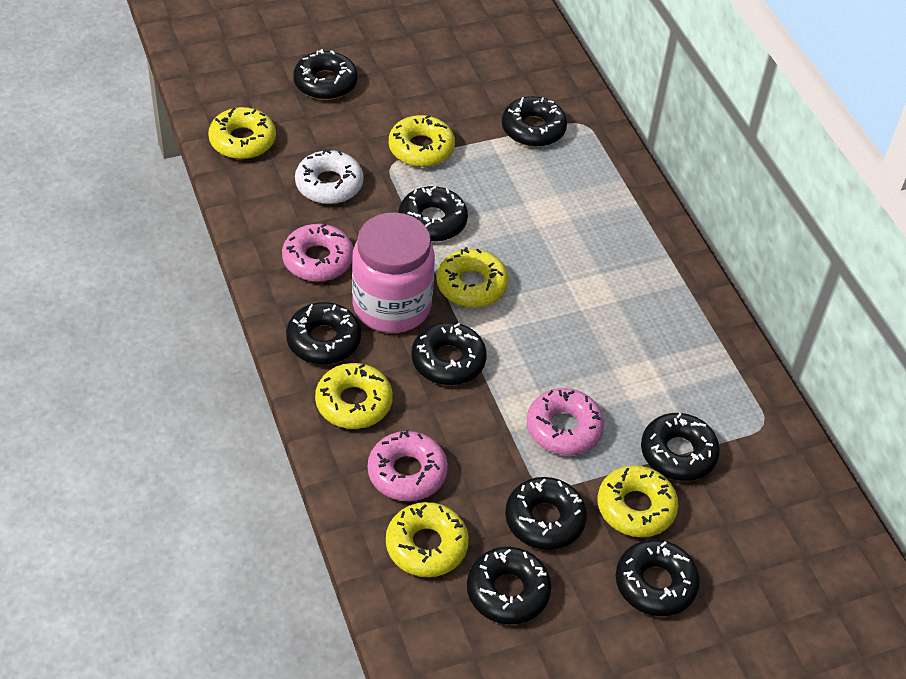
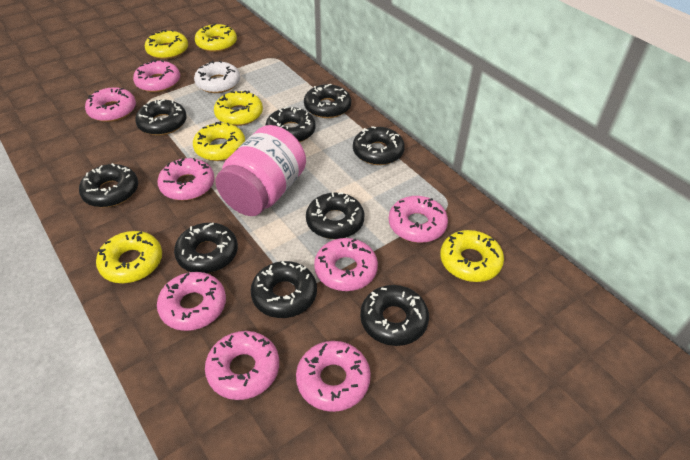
pink donut: 3 -> 8

